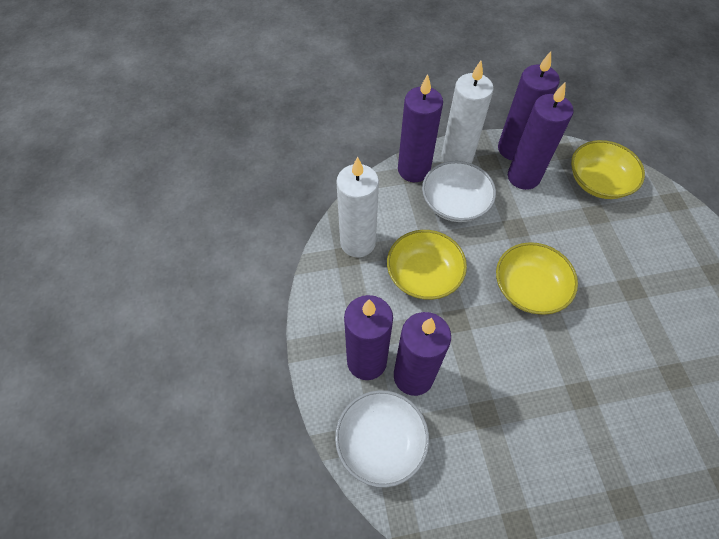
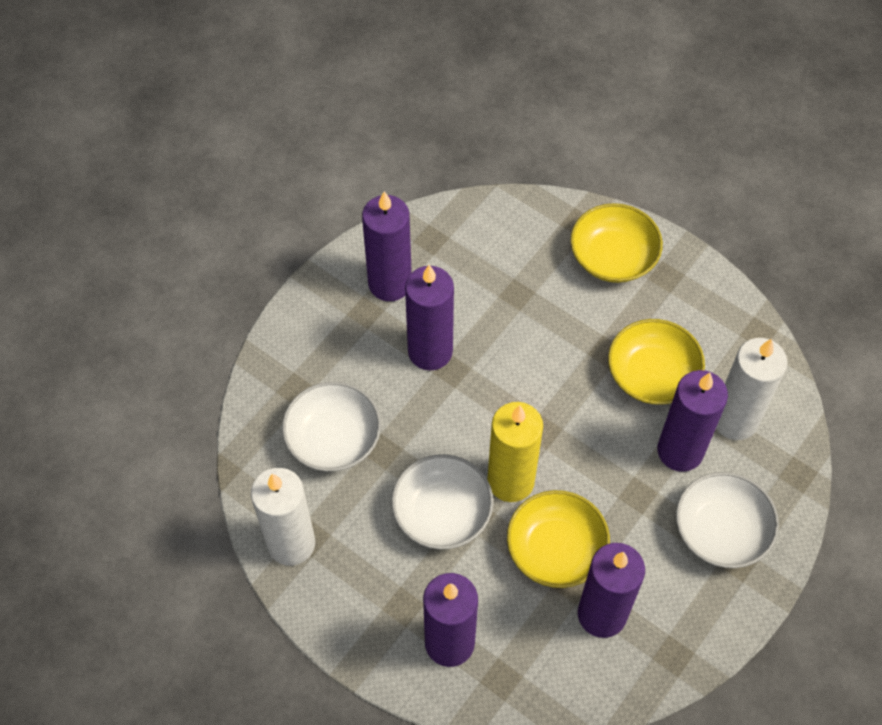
white bowl: 2 -> 3
yellow candle: 0 -> 1

